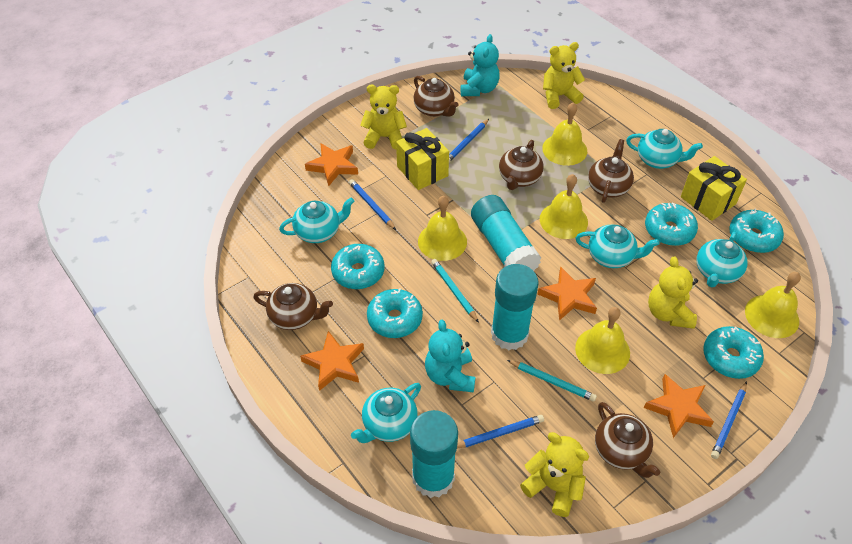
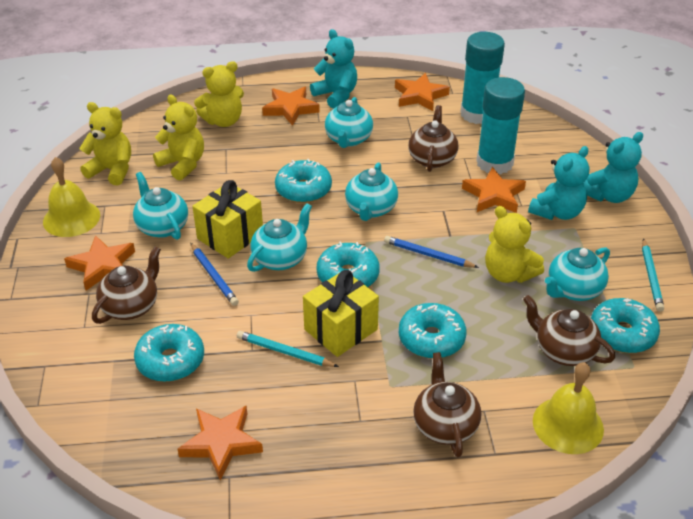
blue pencil: 4 -> 2
brown teapot: 5 -> 4
orange star: 4 -> 5
turquoise glue stick: 3 -> 2
turquoise teddy bear: 2 -> 3
yellow bell: 5 -> 2

